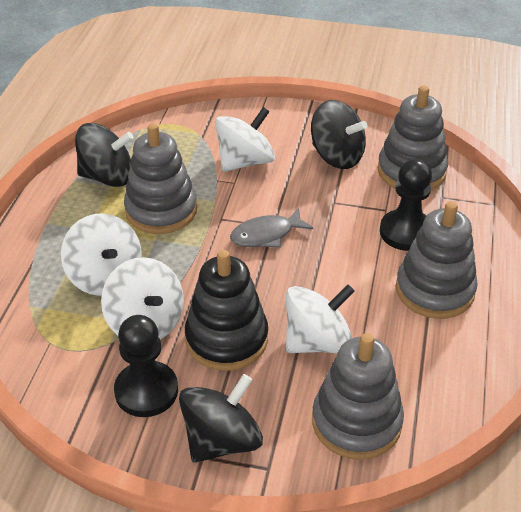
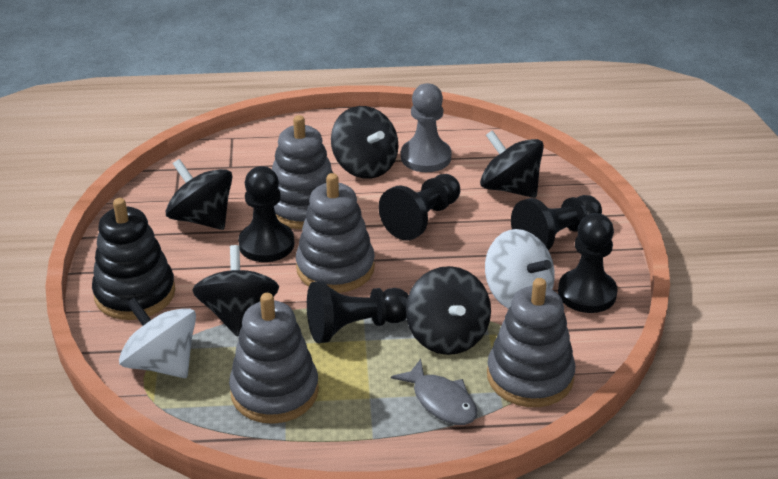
black pawn: 2 -> 5
black spinning top: 3 -> 5
grey pawn: 0 -> 1
white spinning top: 4 -> 2

